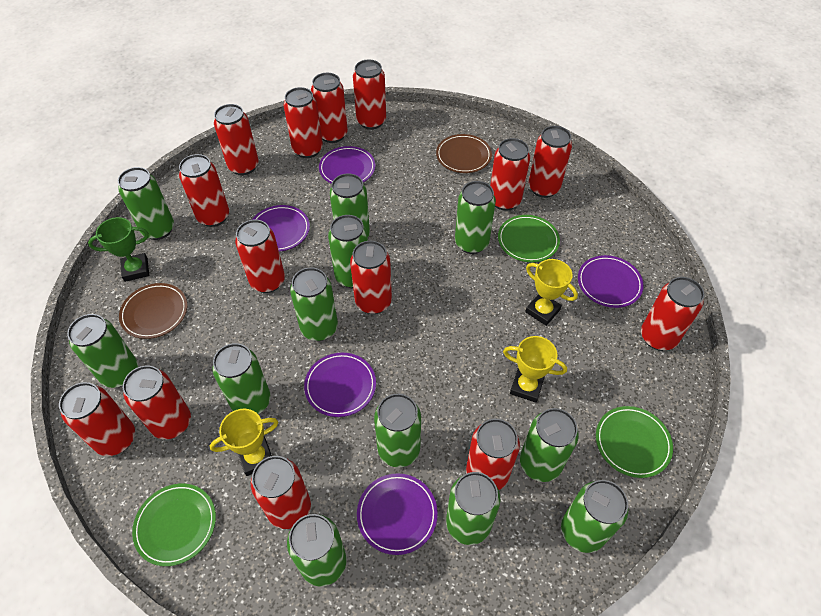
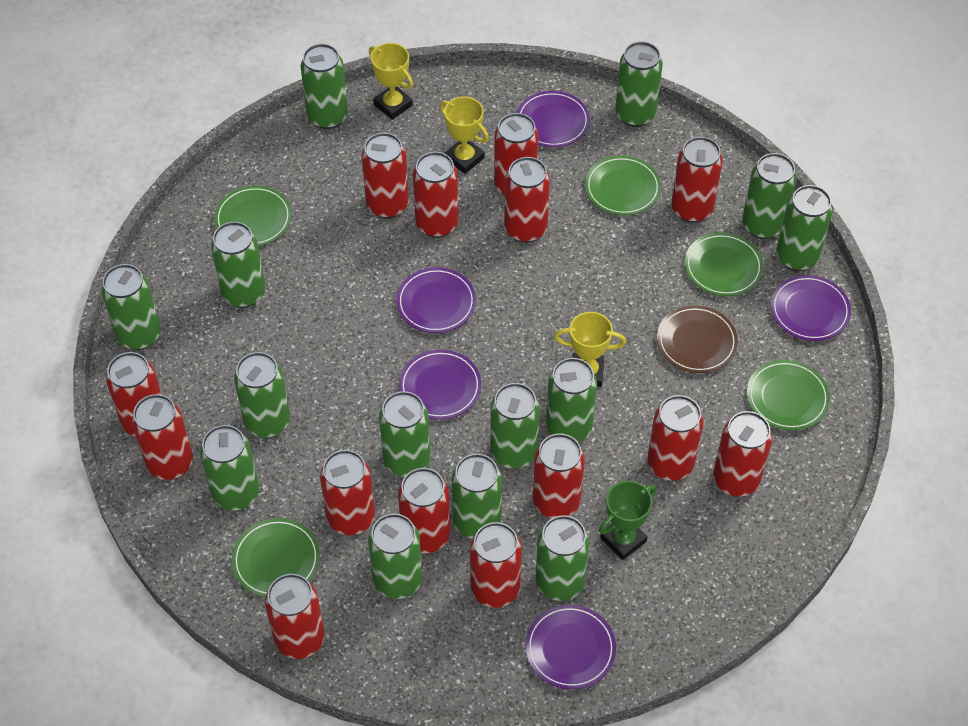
brown plate: 2 -> 1
green can: 12 -> 14
green plate: 3 -> 5

